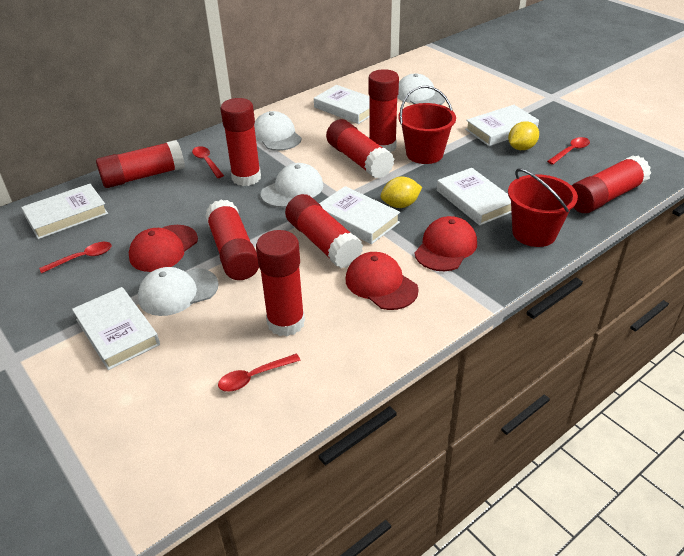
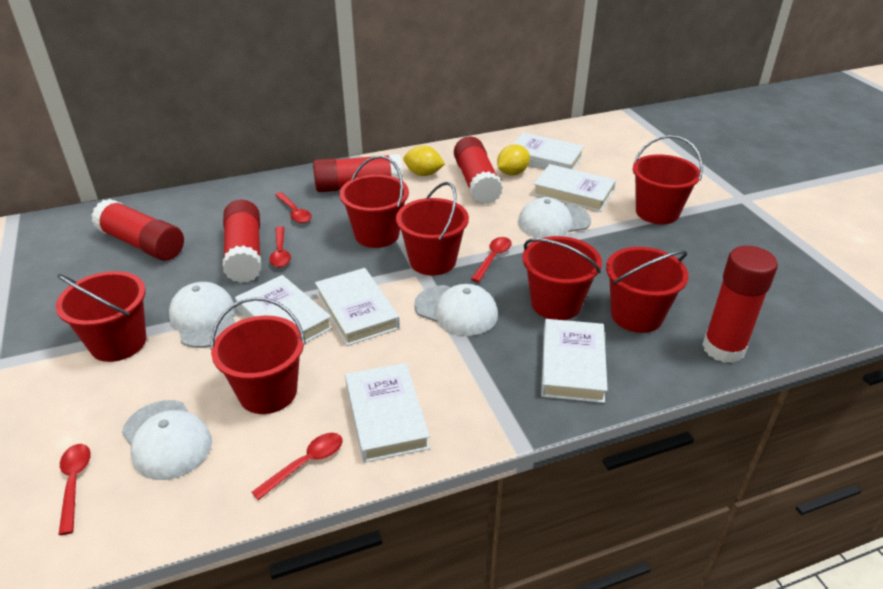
red bucket: 2 -> 7
red cap: 3 -> 0
red glue stick: 8 -> 5
red spoon: 4 -> 5

